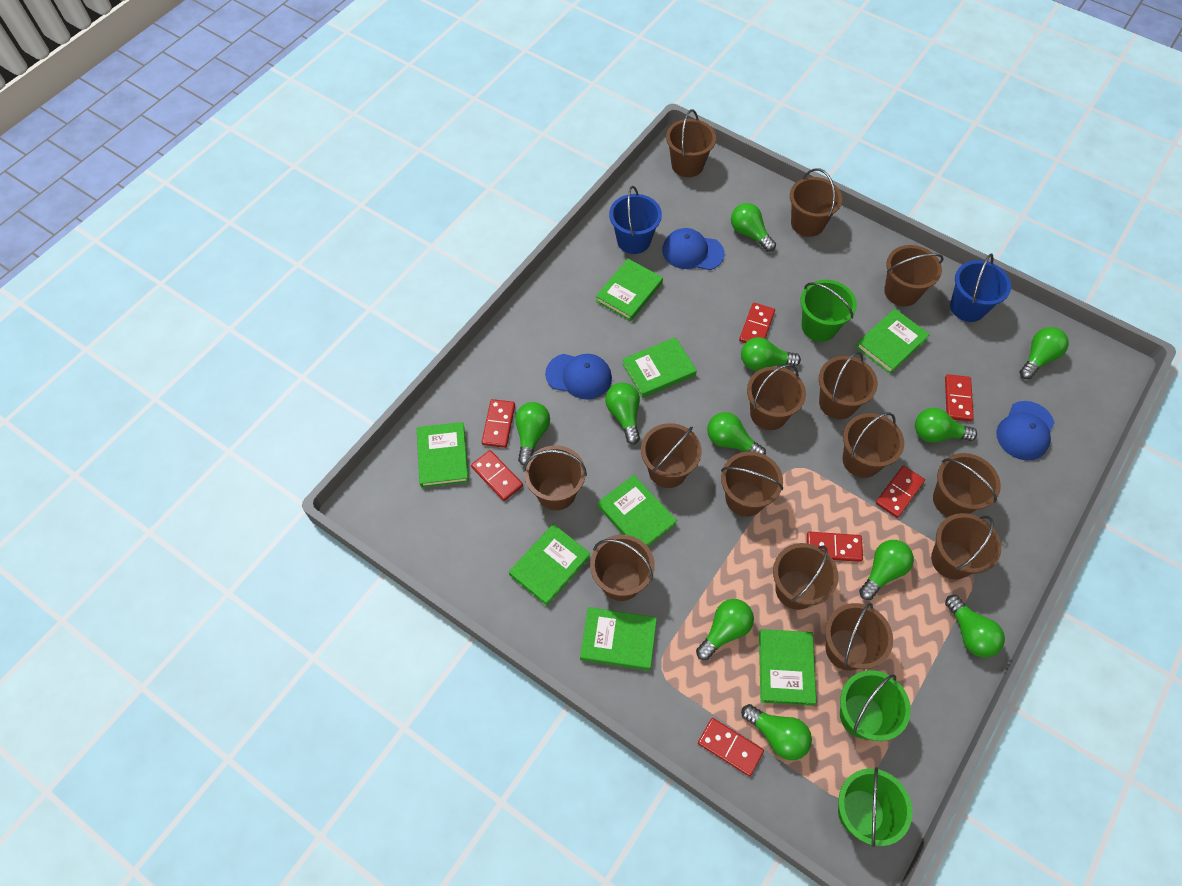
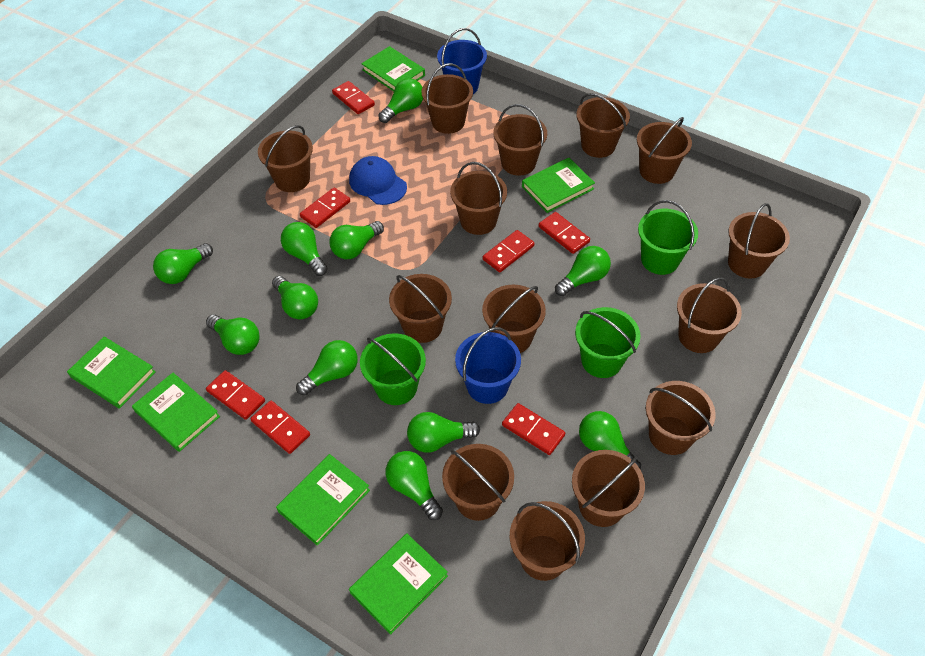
blue cap: 3 -> 1
green book: 8 -> 6

